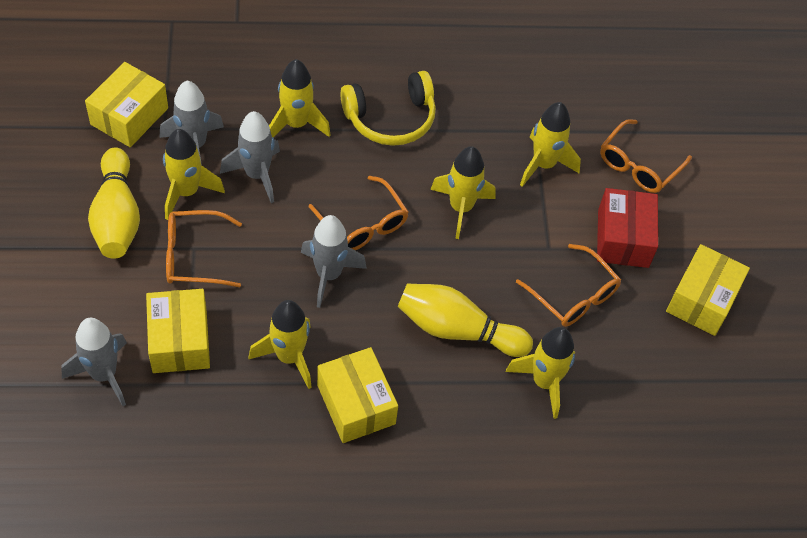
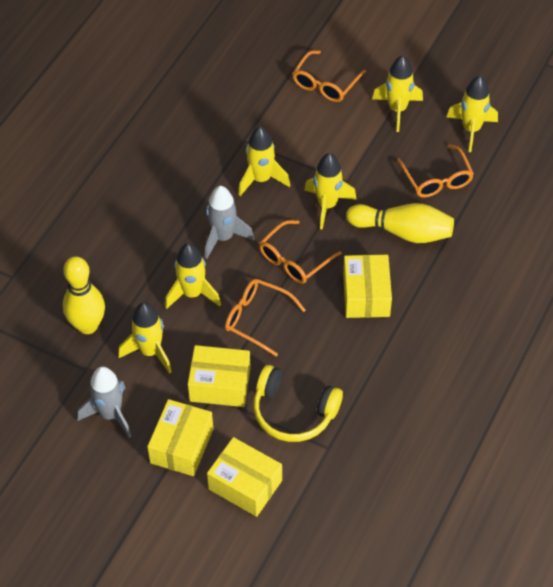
grey rocket: 4 -> 2
red box: 1 -> 0

